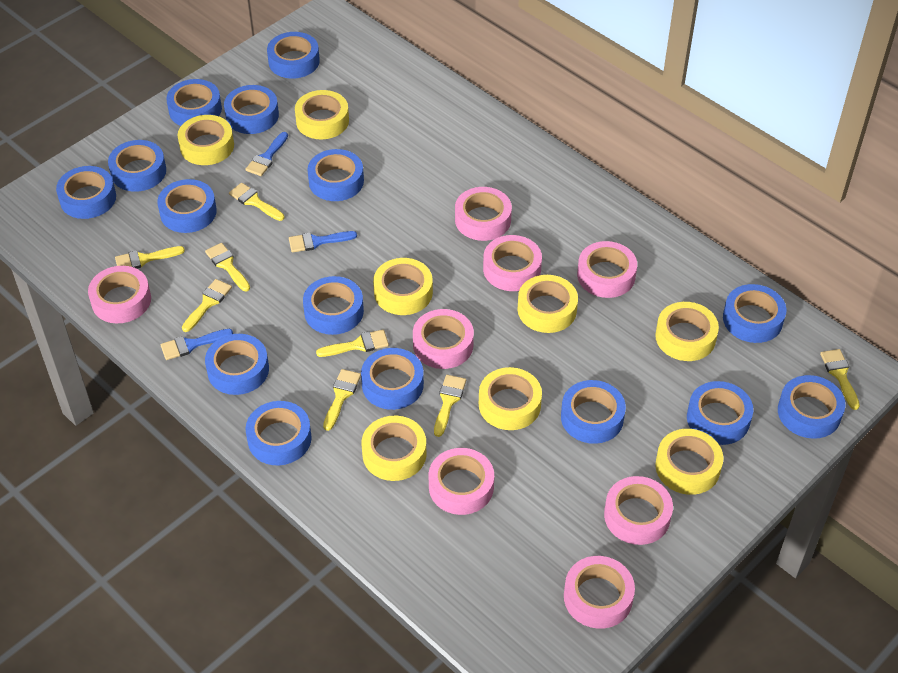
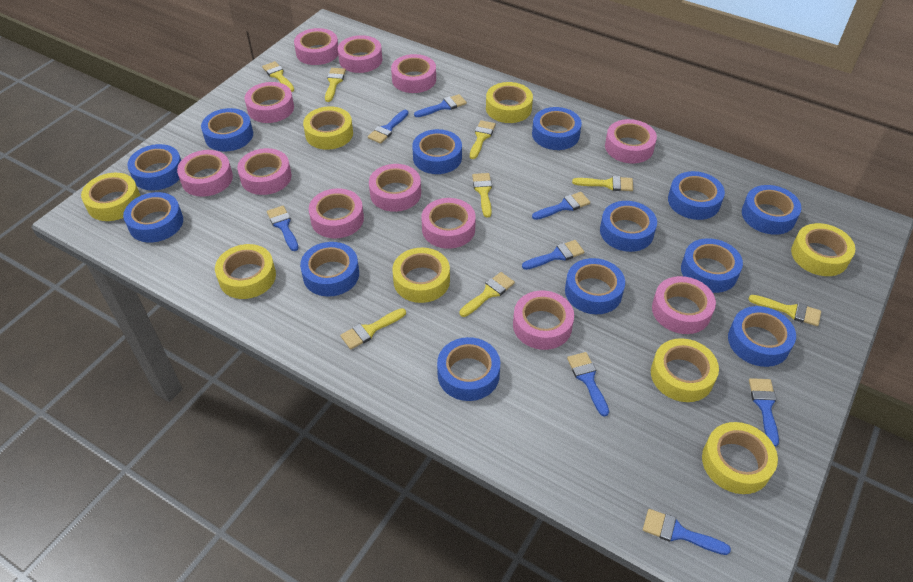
blue brush: 3 -> 8
blue tape: 15 -> 13
pink tape: 8 -> 12

